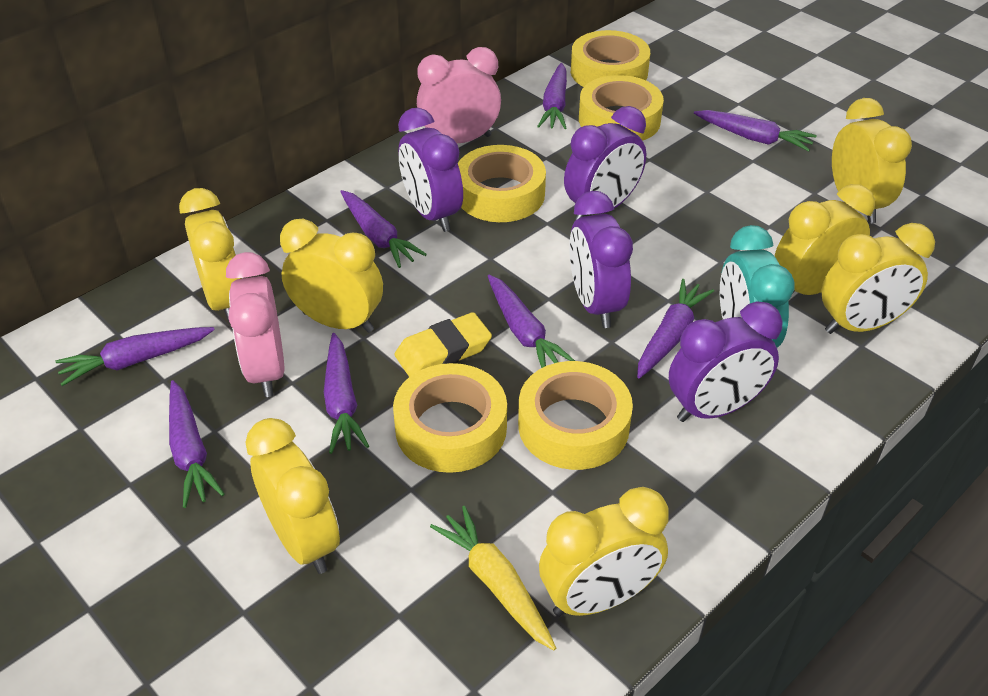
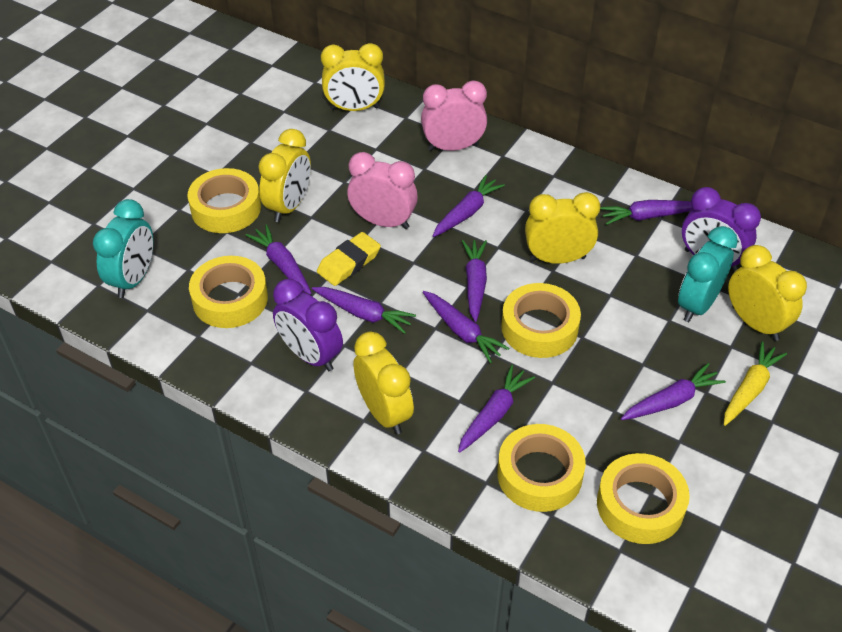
purple clock: 4 -> 2
turquoise clock: 1 -> 2
yellow clock: 7 -> 5

